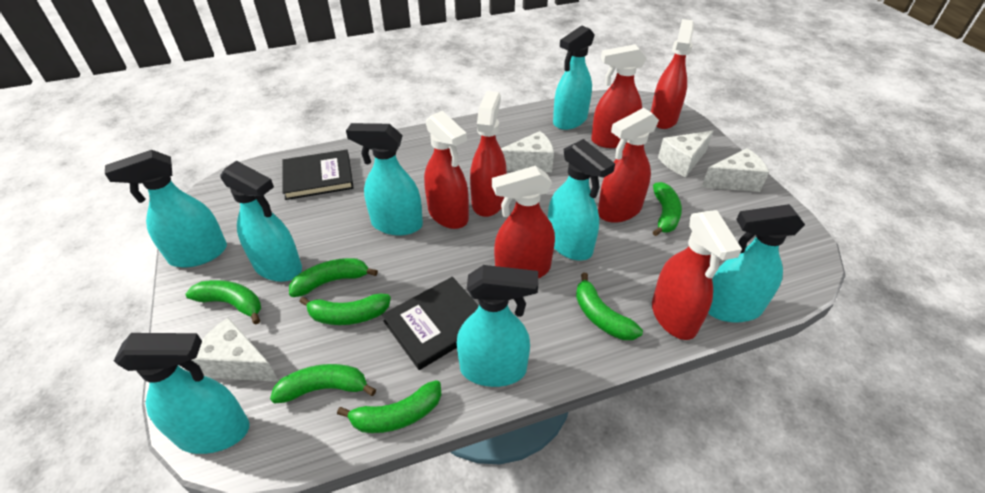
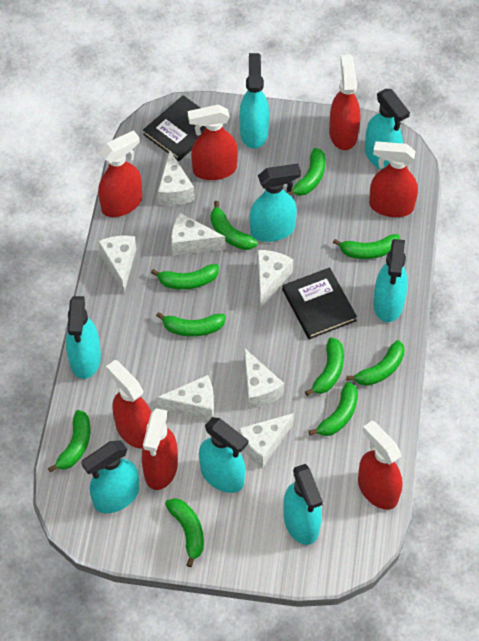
green banana: 7 -> 10
white cheese: 4 -> 7

